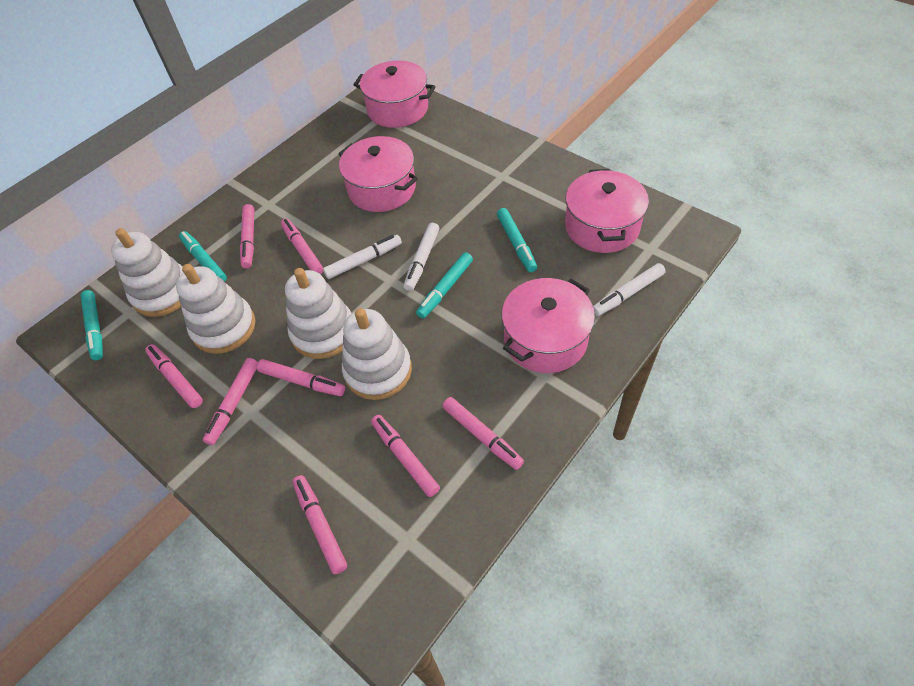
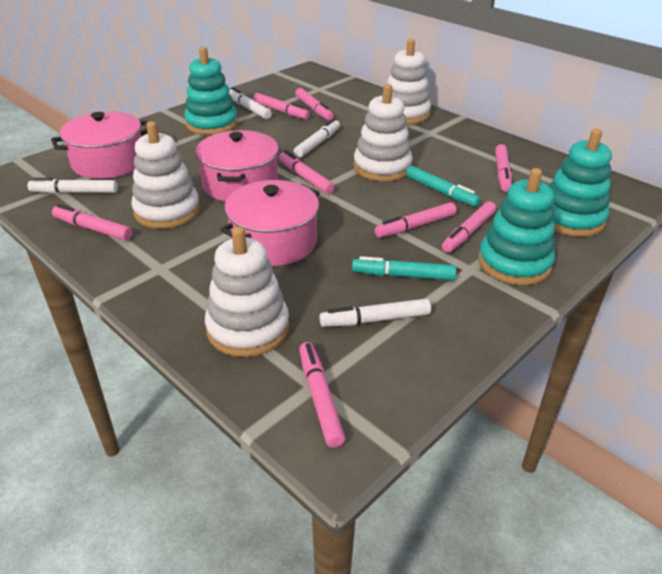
pink pot: 4 -> 3
turquoise marker: 4 -> 2
turquoise stacking toy: 0 -> 3
white marker: 3 -> 4

